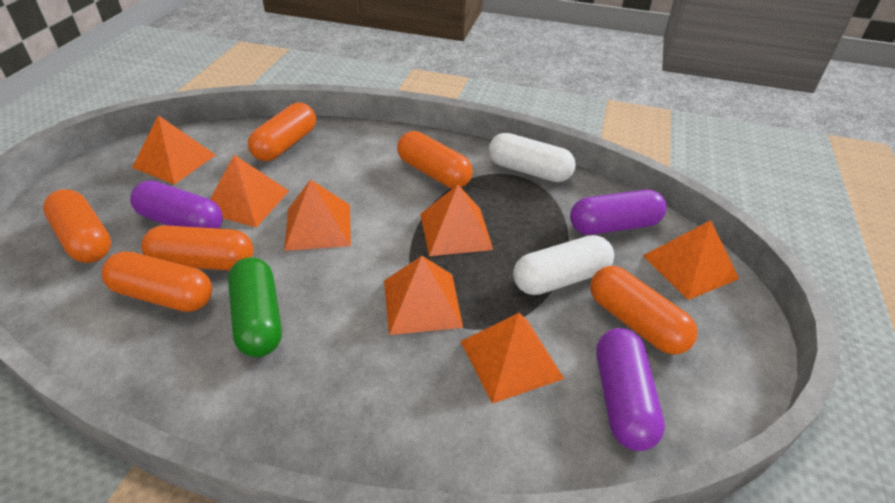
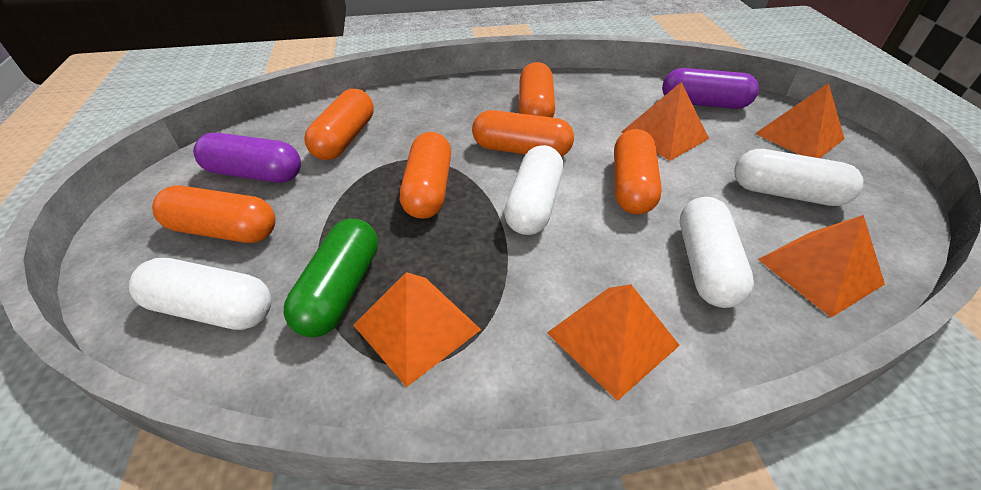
orange pyramid: 7 -> 5
purple capsule: 3 -> 2
white capsule: 2 -> 4

